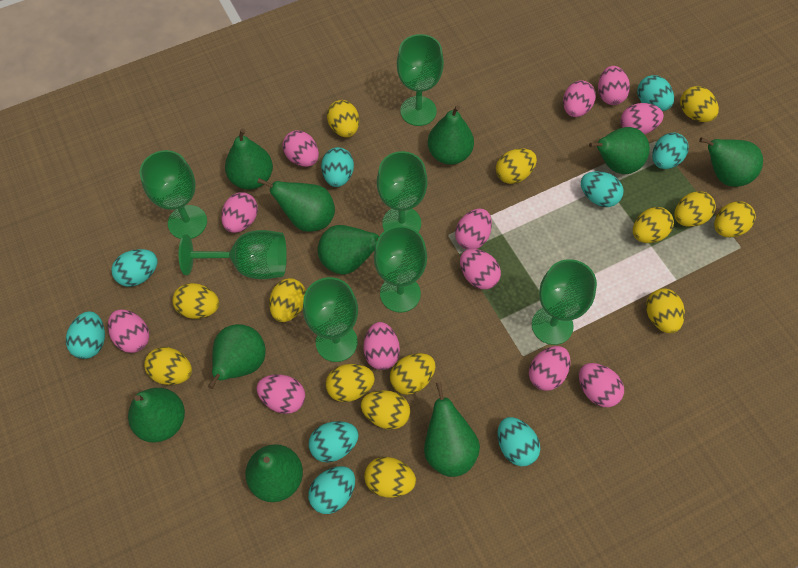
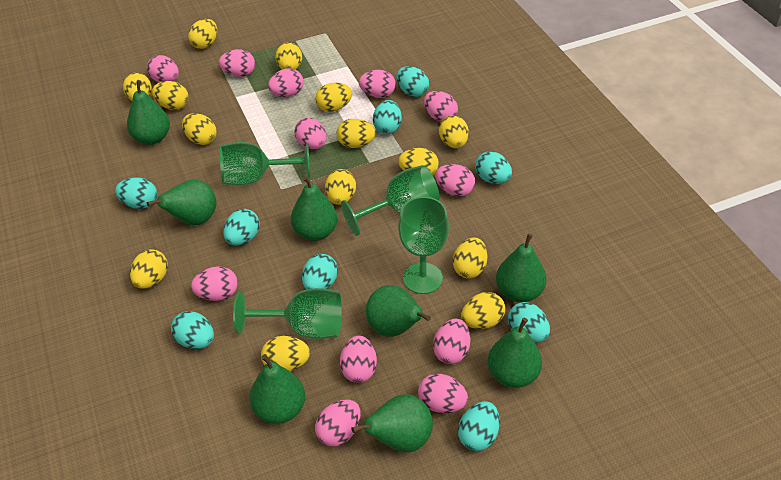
green goblet: 7 -> 4
green pear: 10 -> 8

